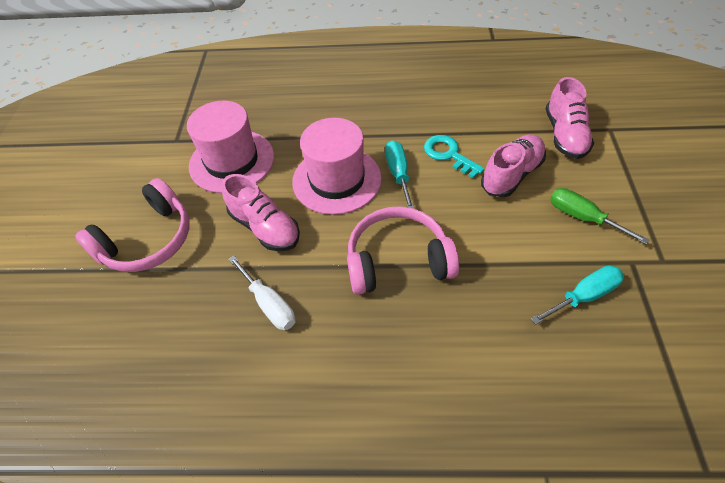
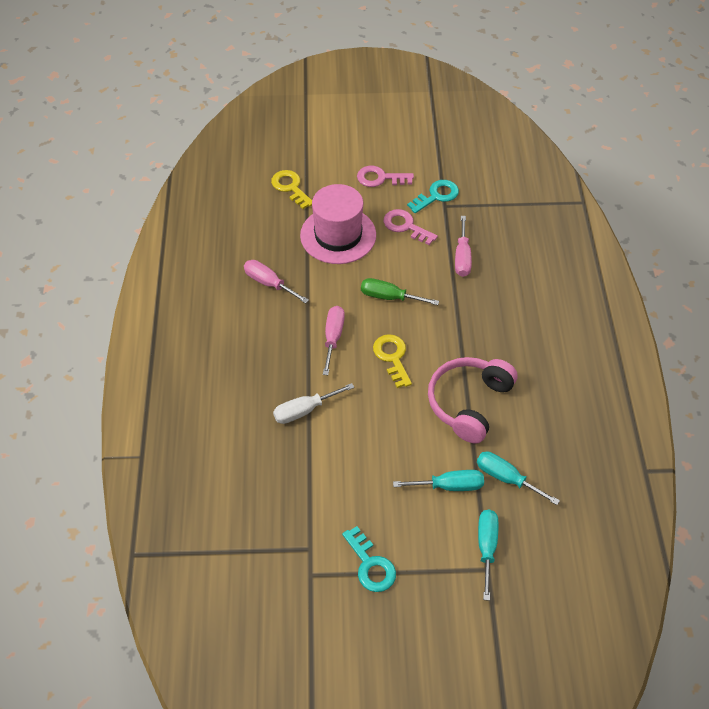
pink hat: 2 -> 1
pink headphones: 2 -> 1
pink key: 0 -> 2
pink screwdriver: 0 -> 3
pink shoe: 3 -> 0
turquoise key: 1 -> 2
turquoise screwdriver: 2 -> 3
yellow key: 0 -> 2

